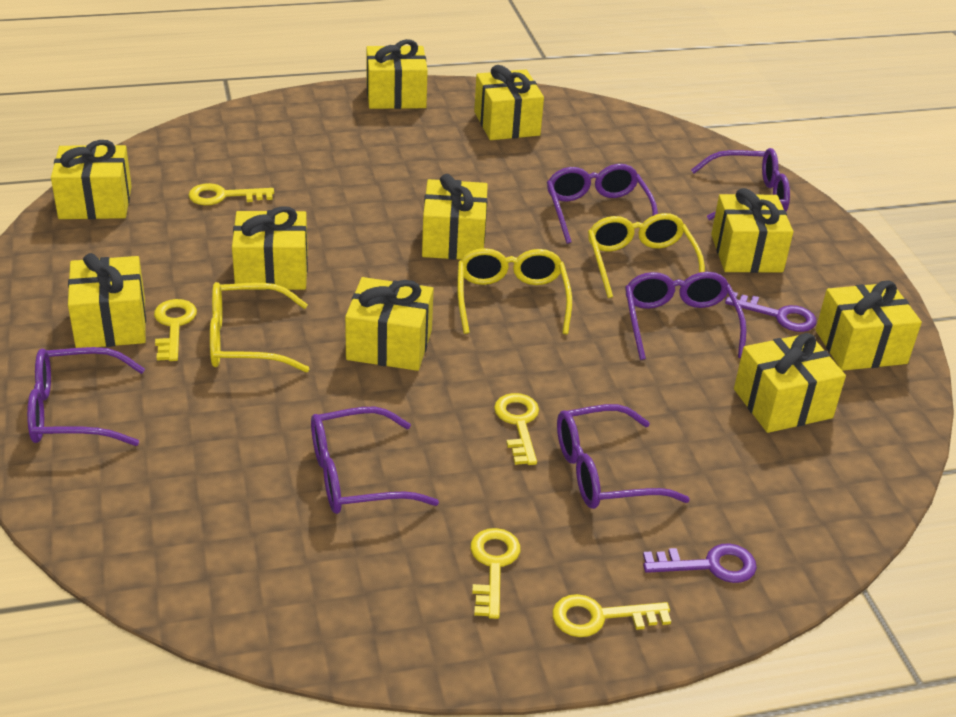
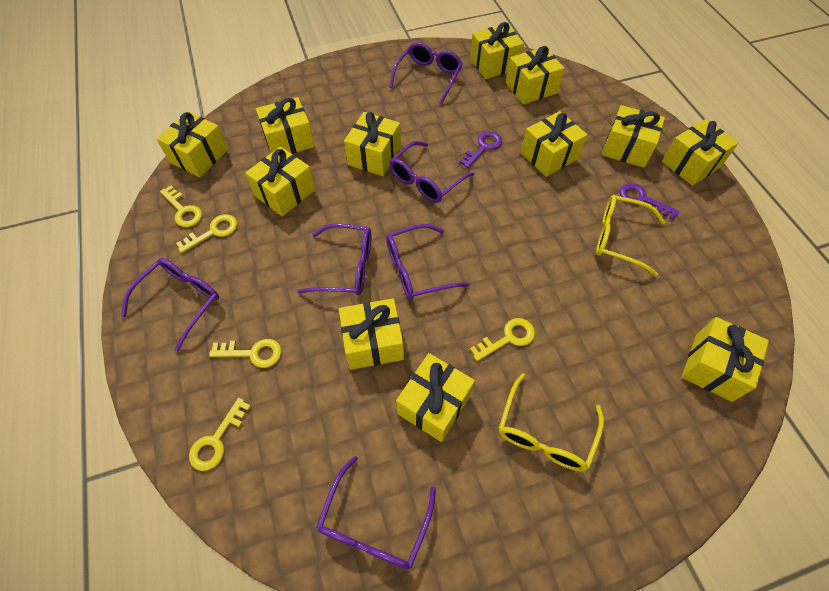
yellow gift: 10 -> 12
yellow glasses: 3 -> 2

